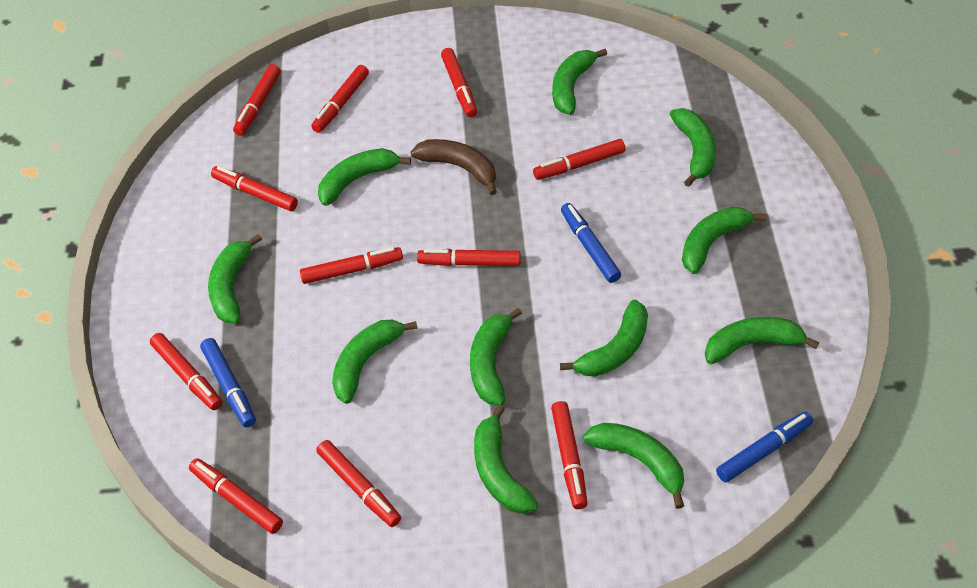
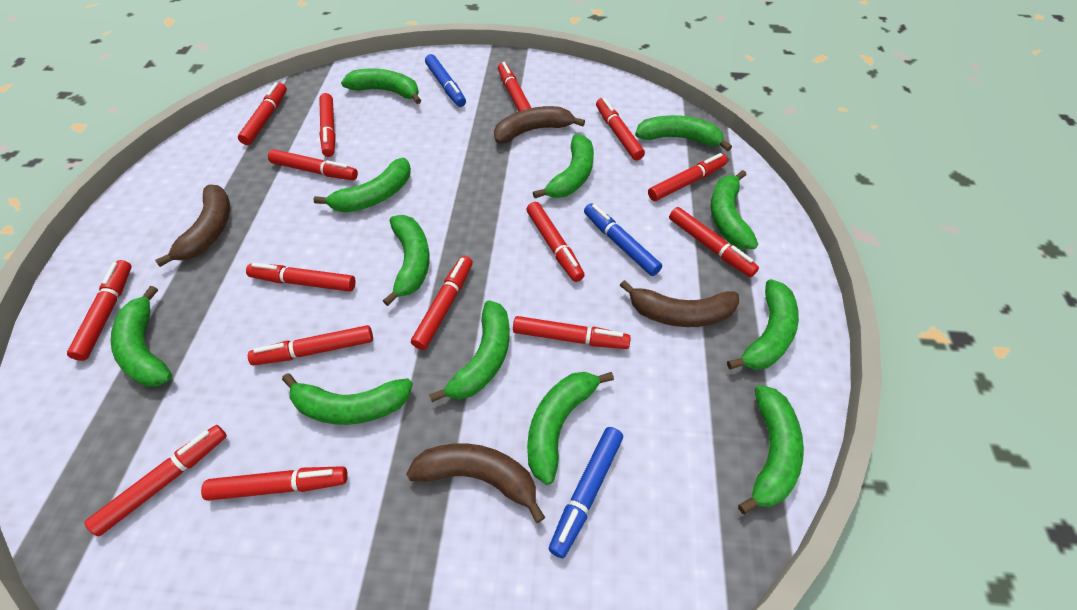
brown banana: 1 -> 4
green banana: 11 -> 12
red marker: 11 -> 15

